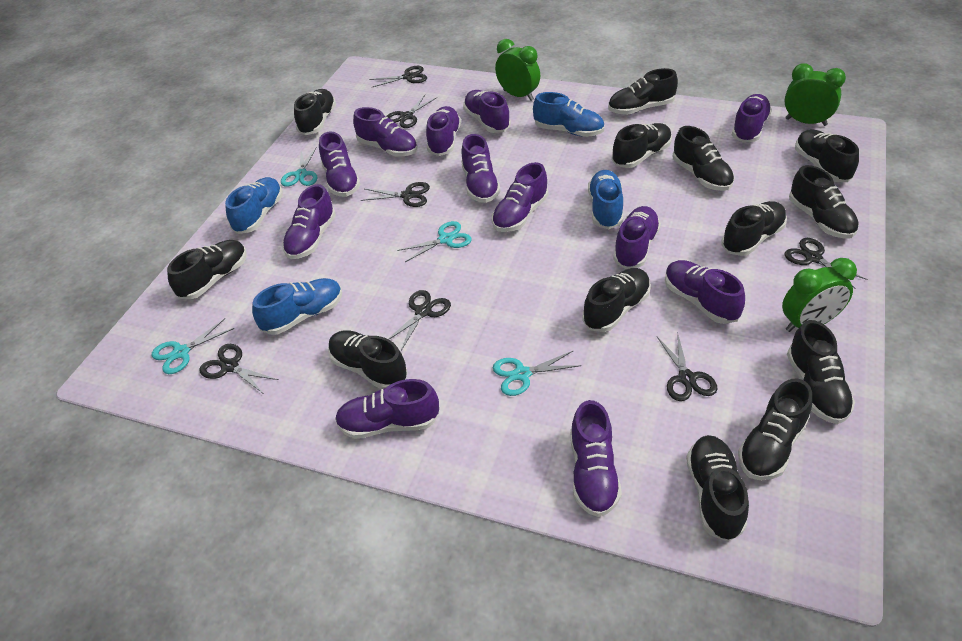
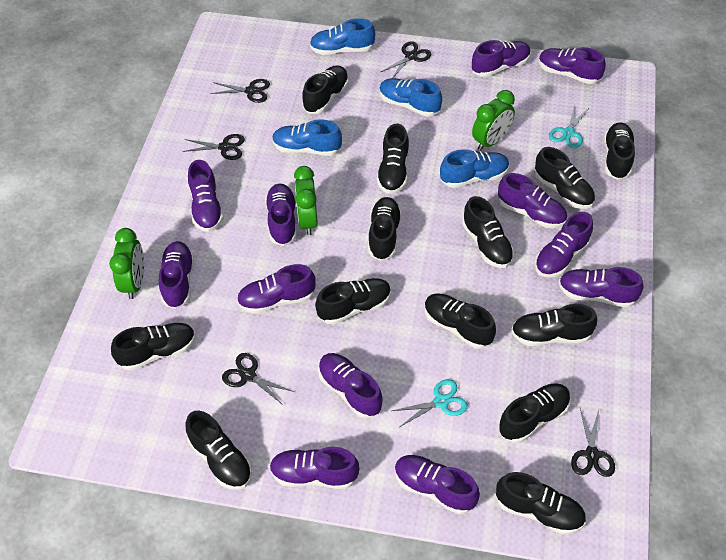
black scissors: 7 -> 5
turquoise scissors: 4 -> 2

